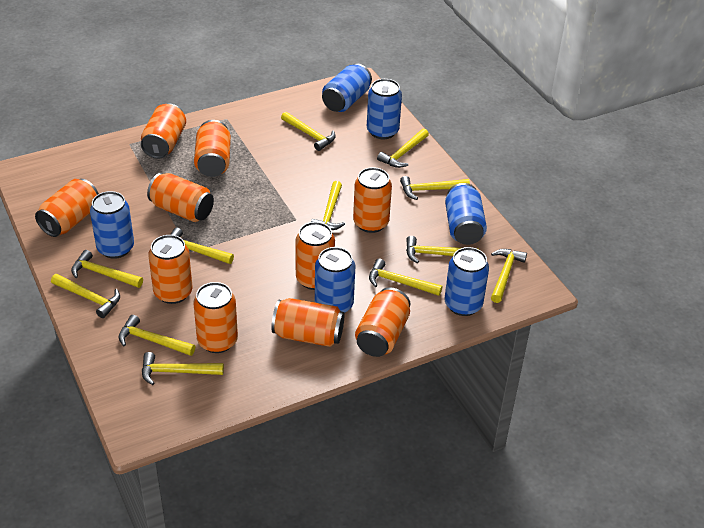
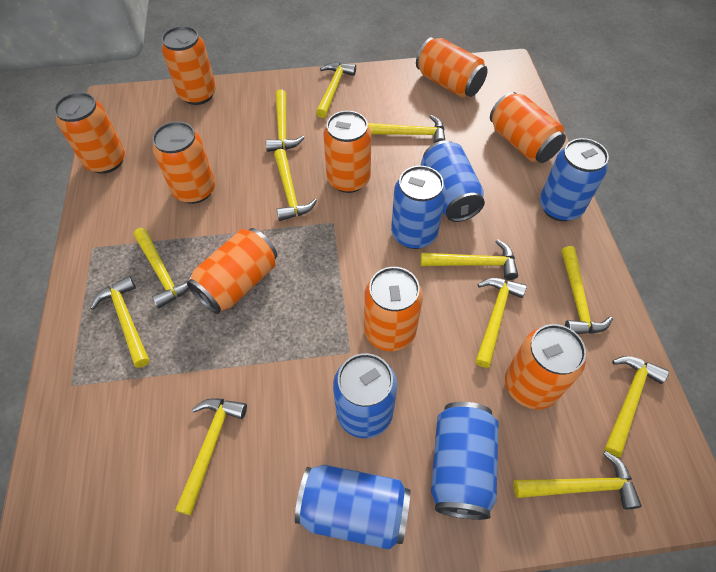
orange can: 10 -> 9

